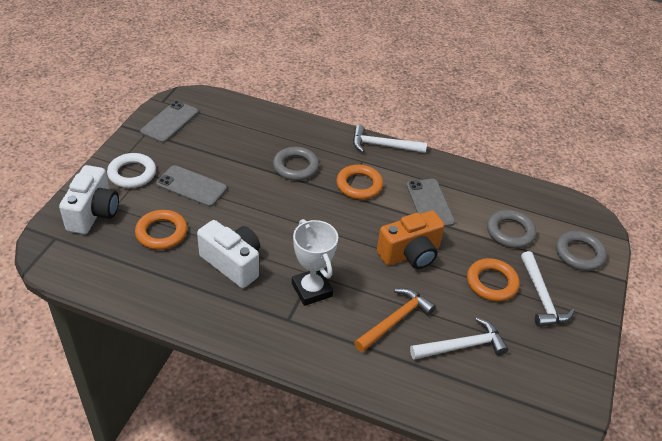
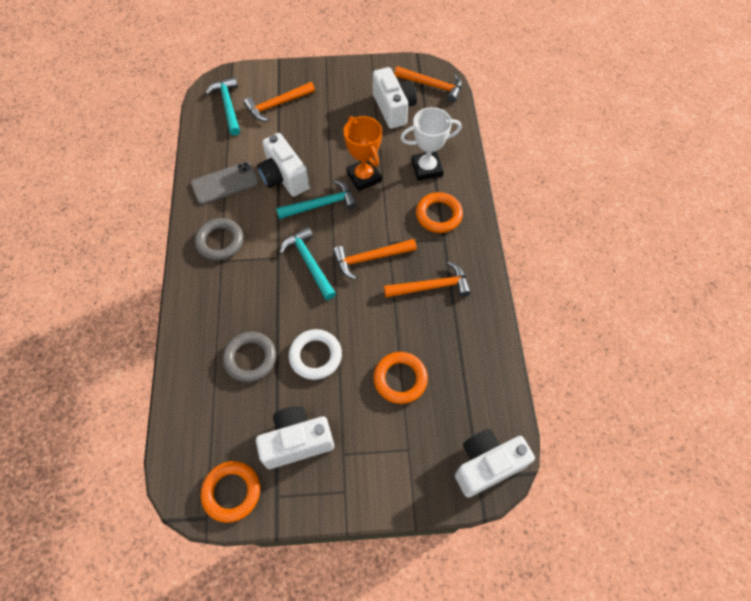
grey phone: 3 -> 1
grey ring: 3 -> 2
orange camera: 1 -> 0
orange hammer: 1 -> 4
orange trophy: 0 -> 1
turquoise hammer: 0 -> 3
white camera: 2 -> 4
white hammer: 3 -> 0

